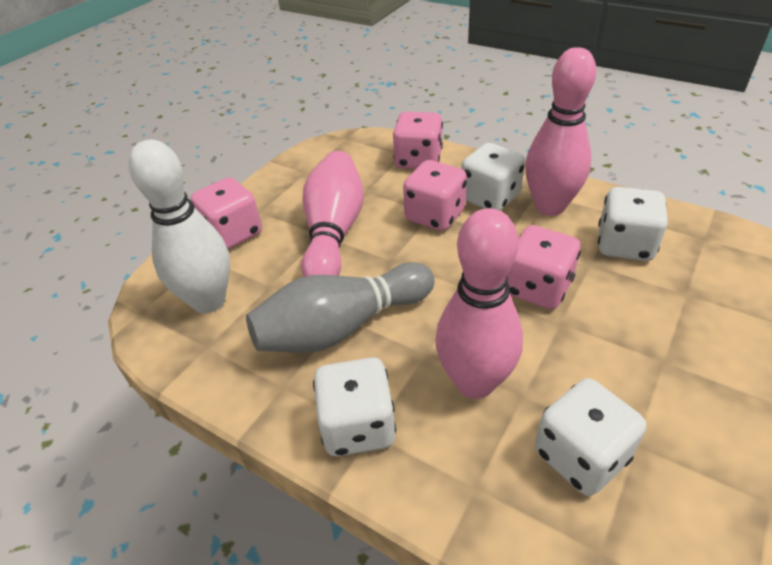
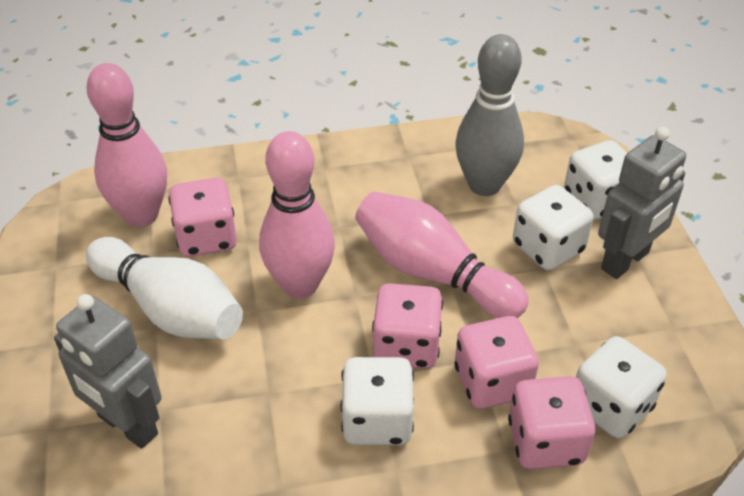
grey robot: 0 -> 2

